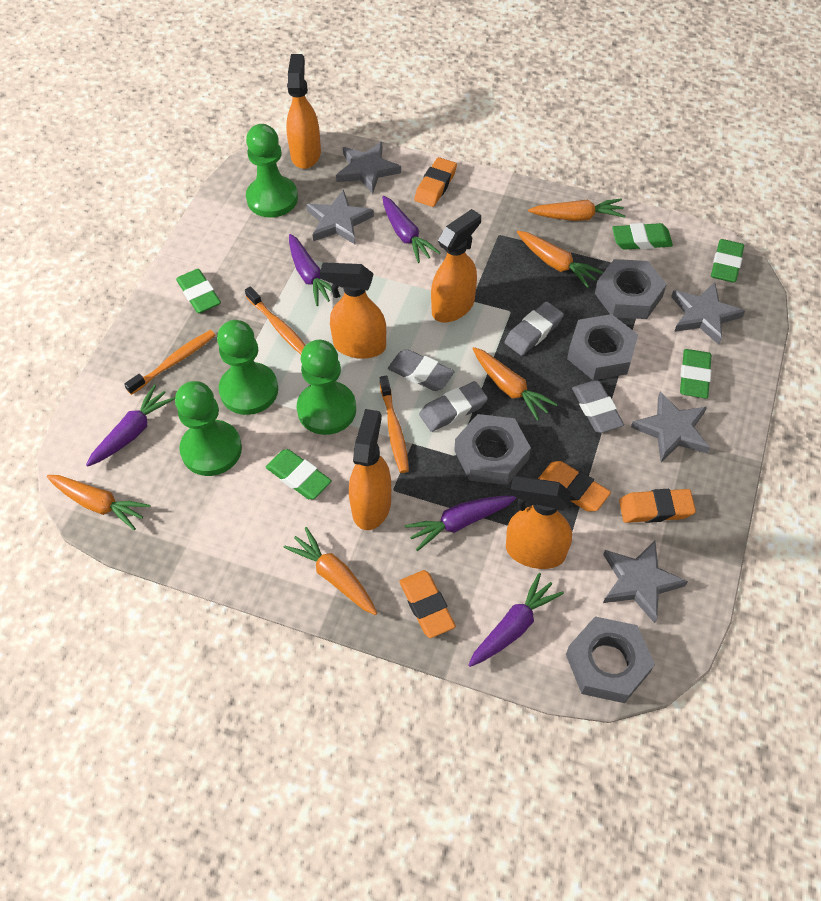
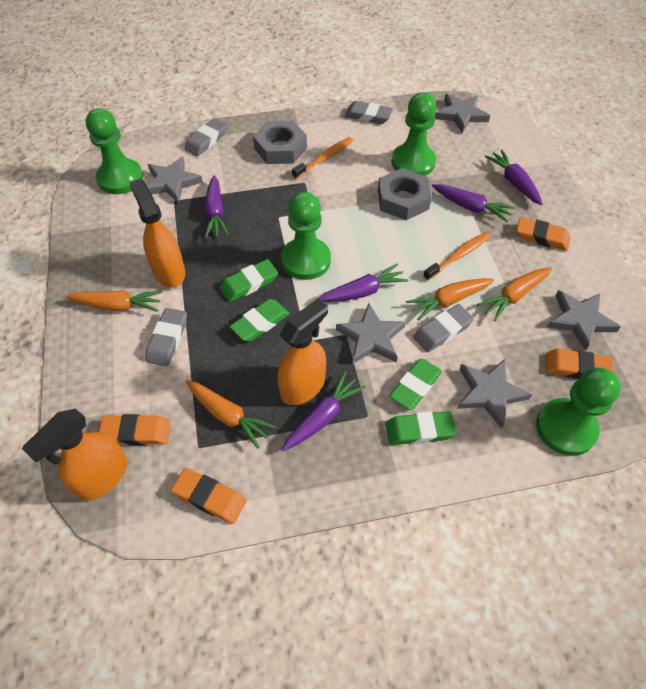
green eraser: 5 -> 4
grey nut: 4 -> 2
orange carrot: 5 -> 4
orange spray bottle: 5 -> 3
orange toothbrush: 3 -> 2

